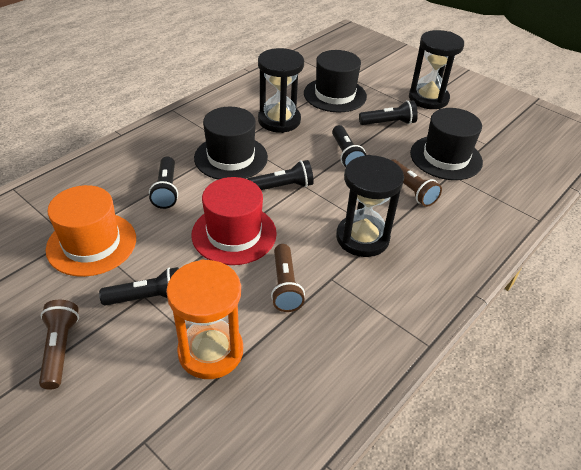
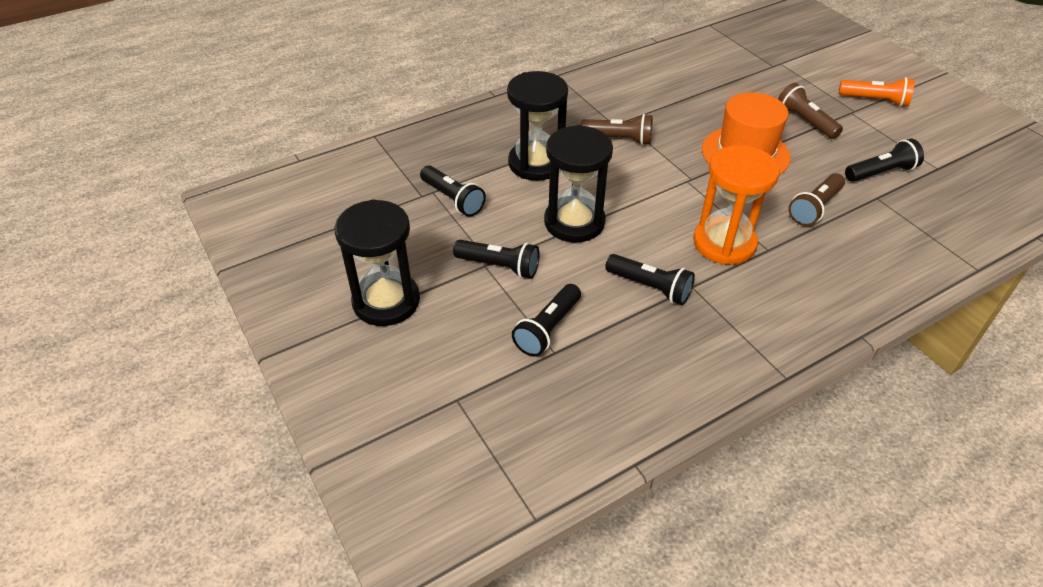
black hat: 3 -> 0
orange flashlight: 0 -> 1
red hat: 1 -> 0

